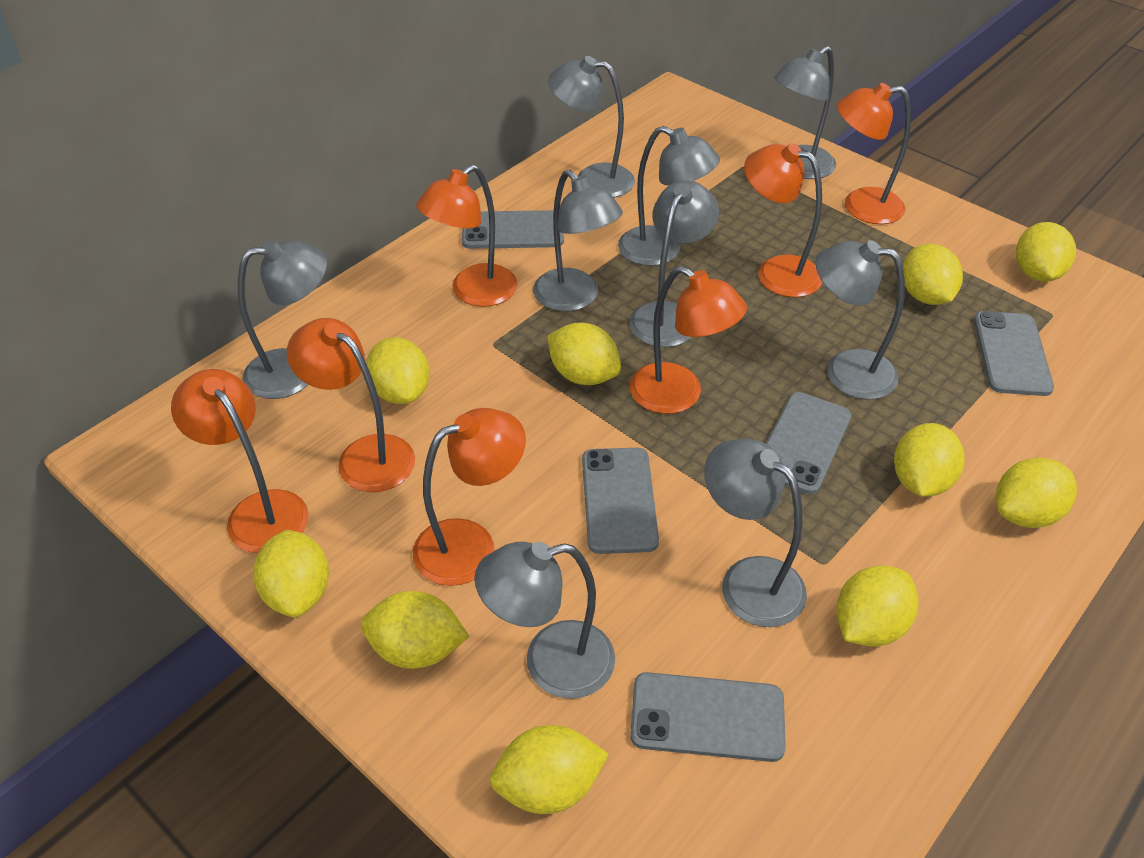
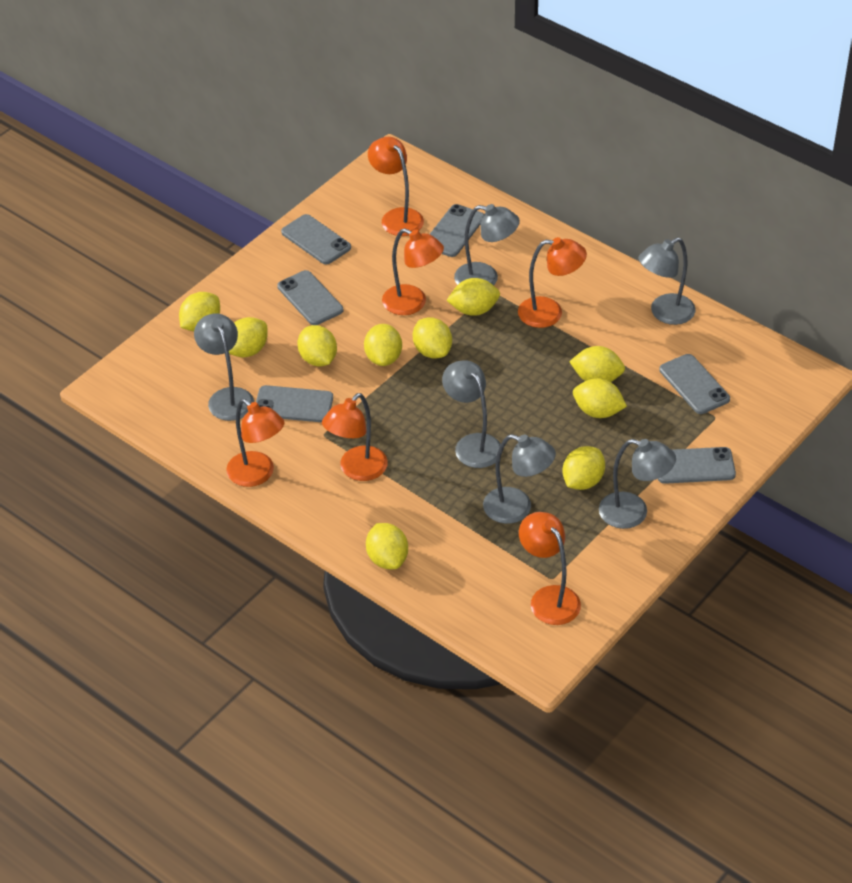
grey lamp: 9 -> 6
grey phone: 5 -> 6
orange lamp: 7 -> 6

